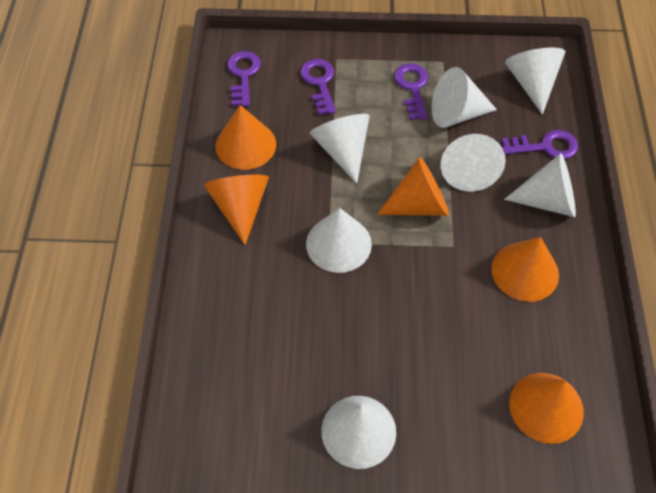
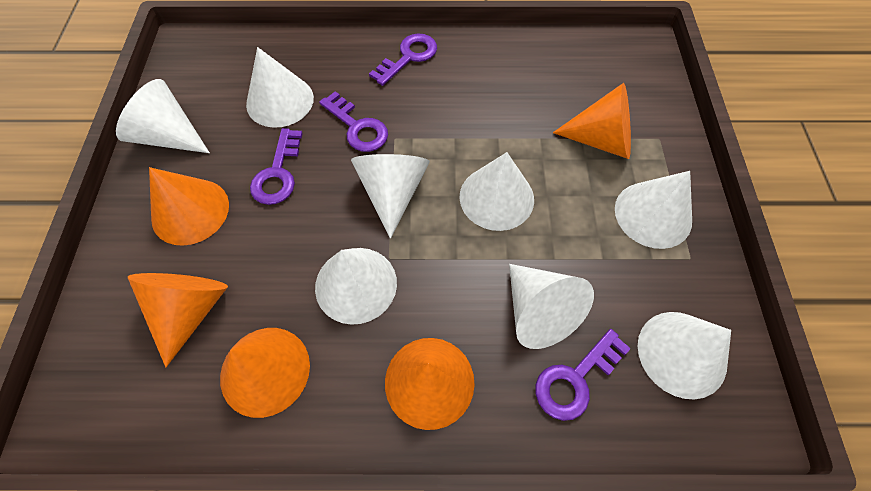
white cone: 7 -> 8

